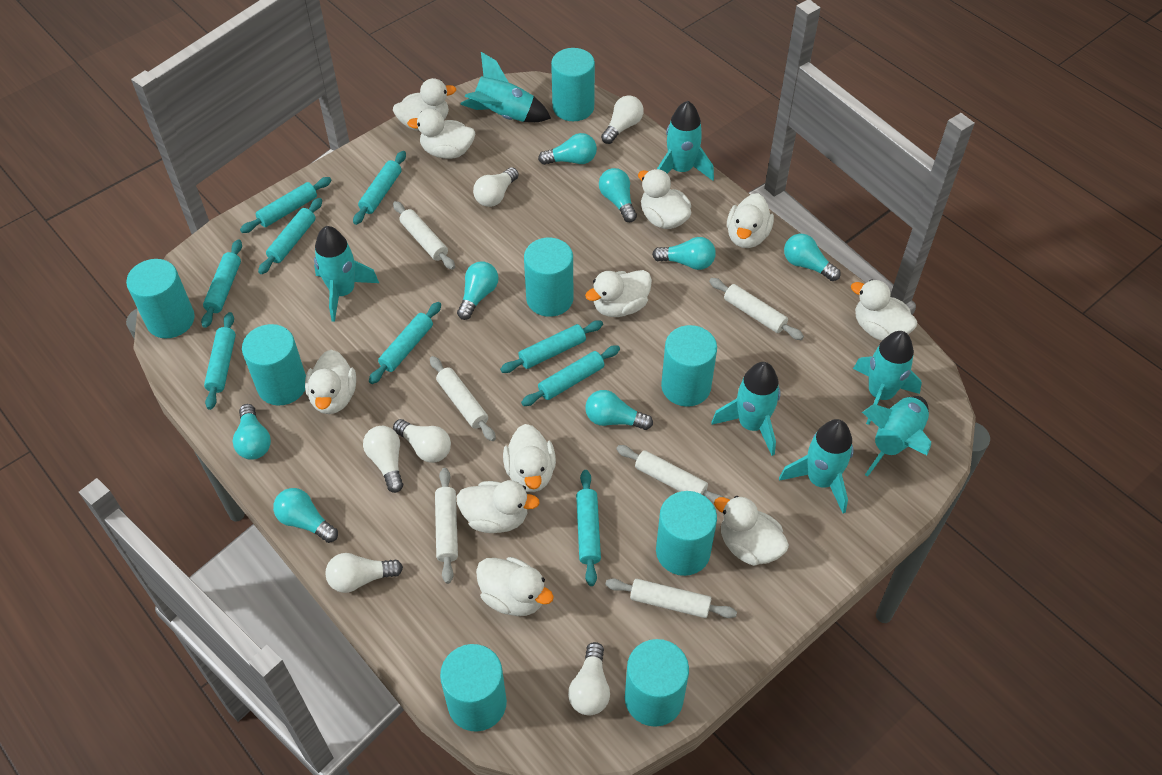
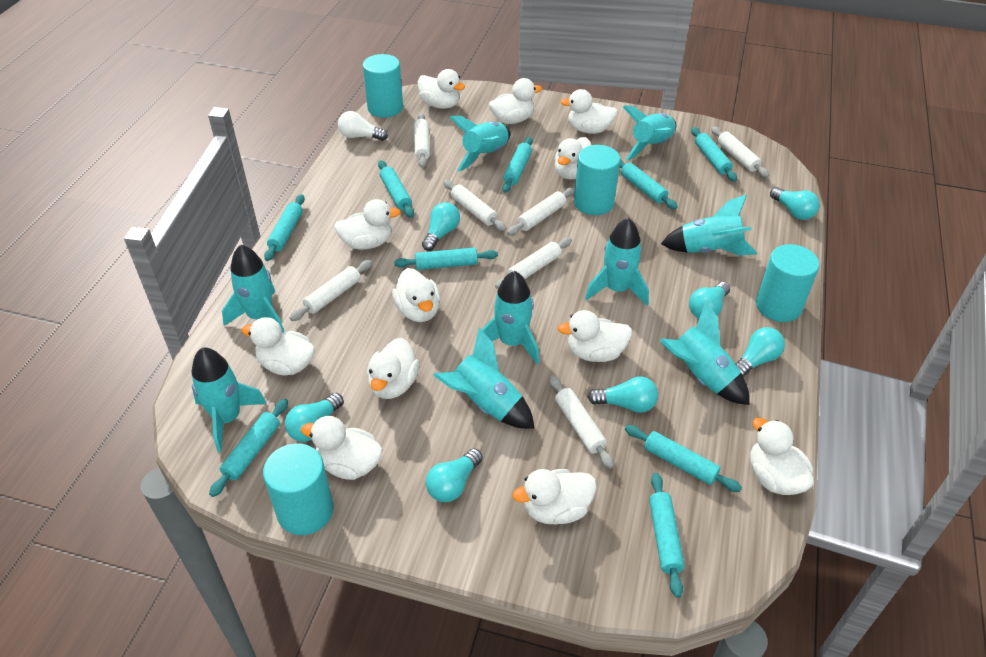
turquoise cylinder: 8 -> 4
turquoise light bulb: 8 -> 7
turquoise rocket: 7 -> 9
white duck: 11 -> 12
white light bulb: 6 -> 1
white rolling pin: 6 -> 7

